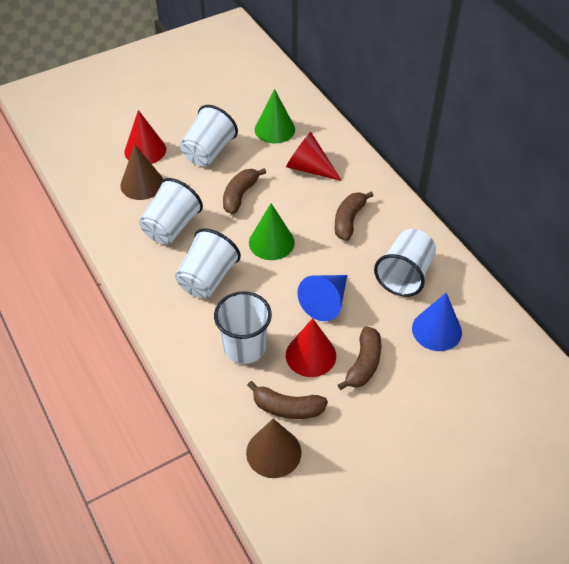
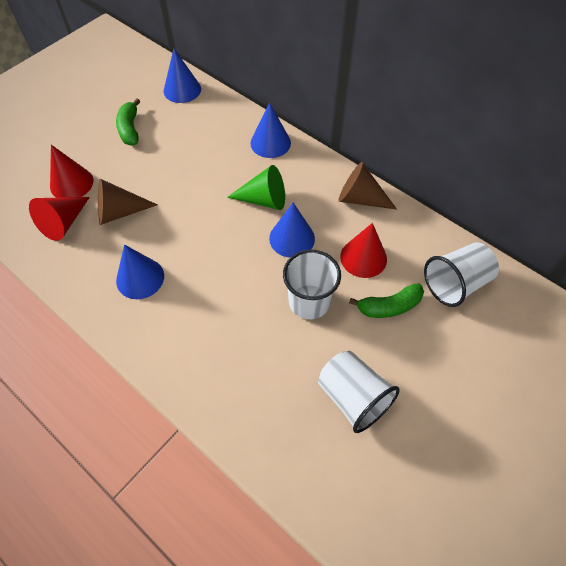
blue cone: 2 -> 4
brown banana: 4 -> 0
green banana: 0 -> 2
green cone: 2 -> 1
white cup: 5 -> 3

